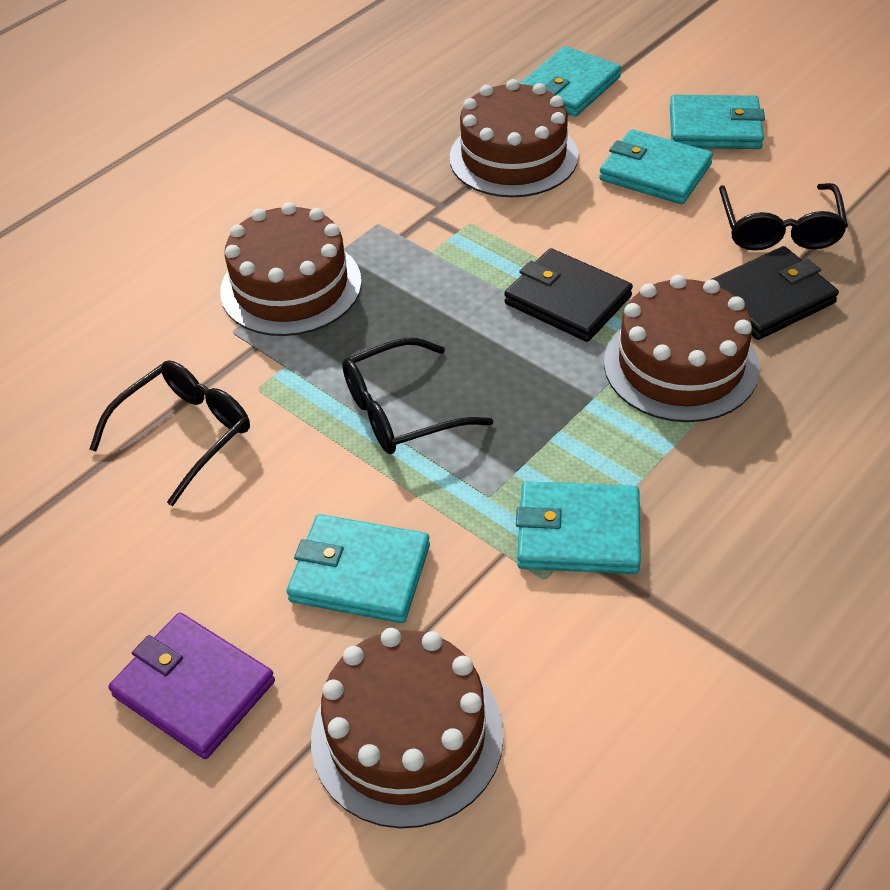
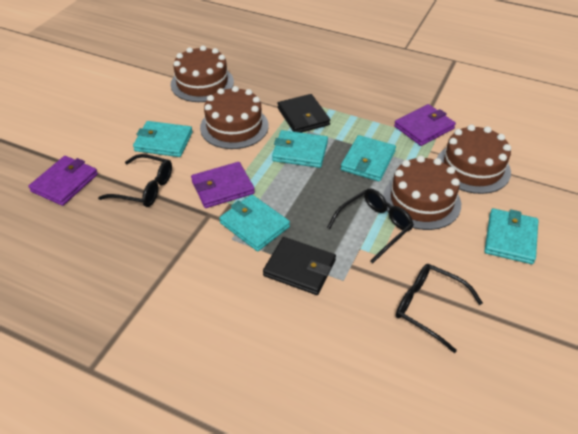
purple wallet: 1 -> 3

